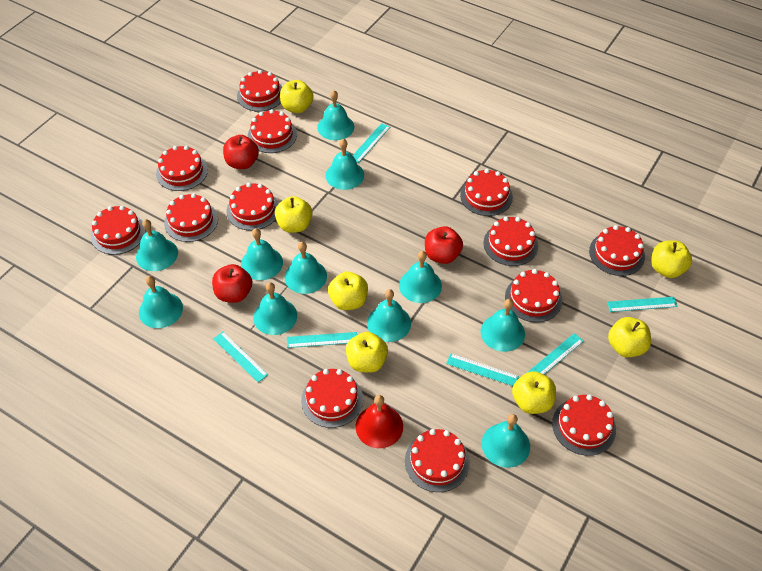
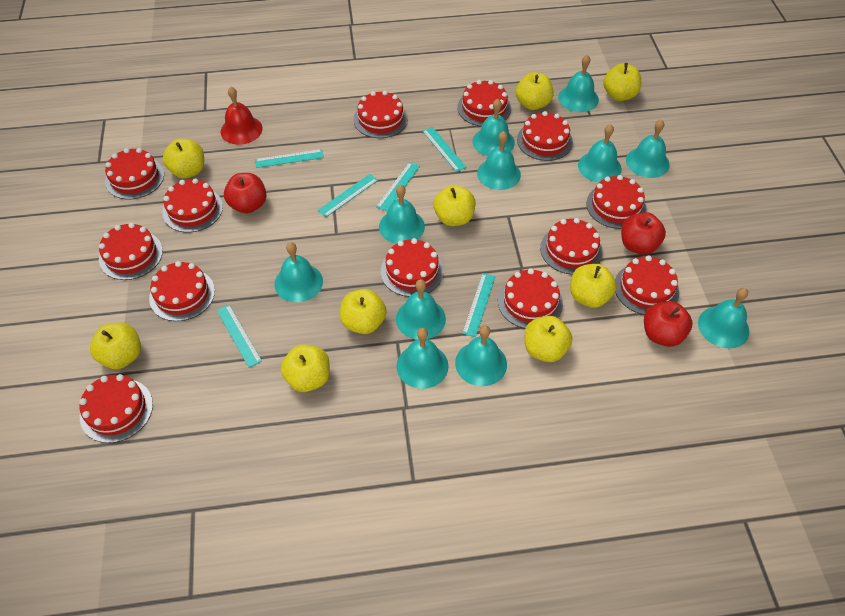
yellow apple: 7 -> 9

